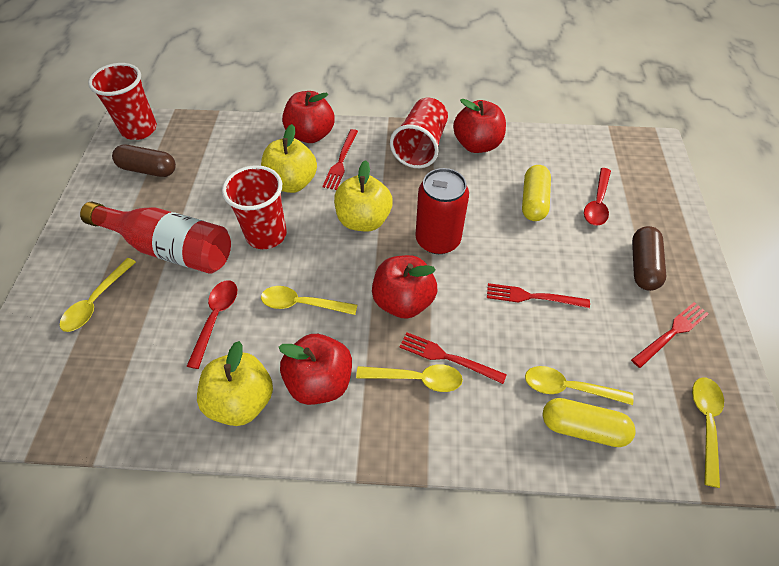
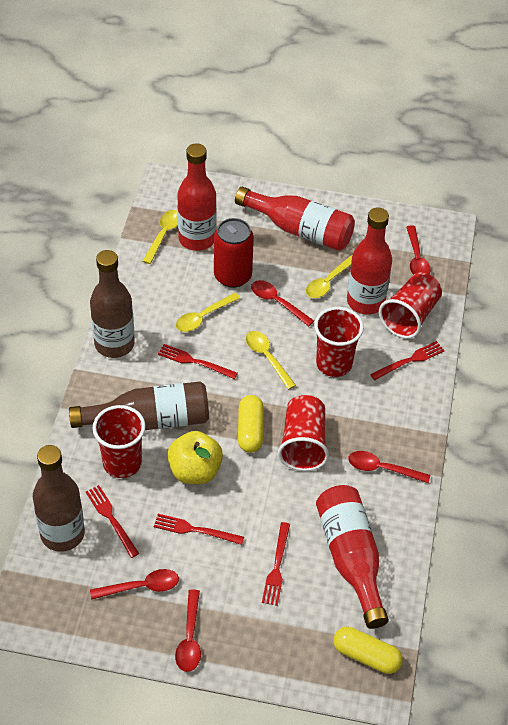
brown bottle: 0 -> 3
brown capsule: 2 -> 0
red apple: 4 -> 0
red bottle: 1 -> 4
red cup: 3 -> 4
red fork: 4 -> 5
red spoon: 2 -> 5
yellow apple: 3 -> 1
yellow spoon: 5 -> 4

